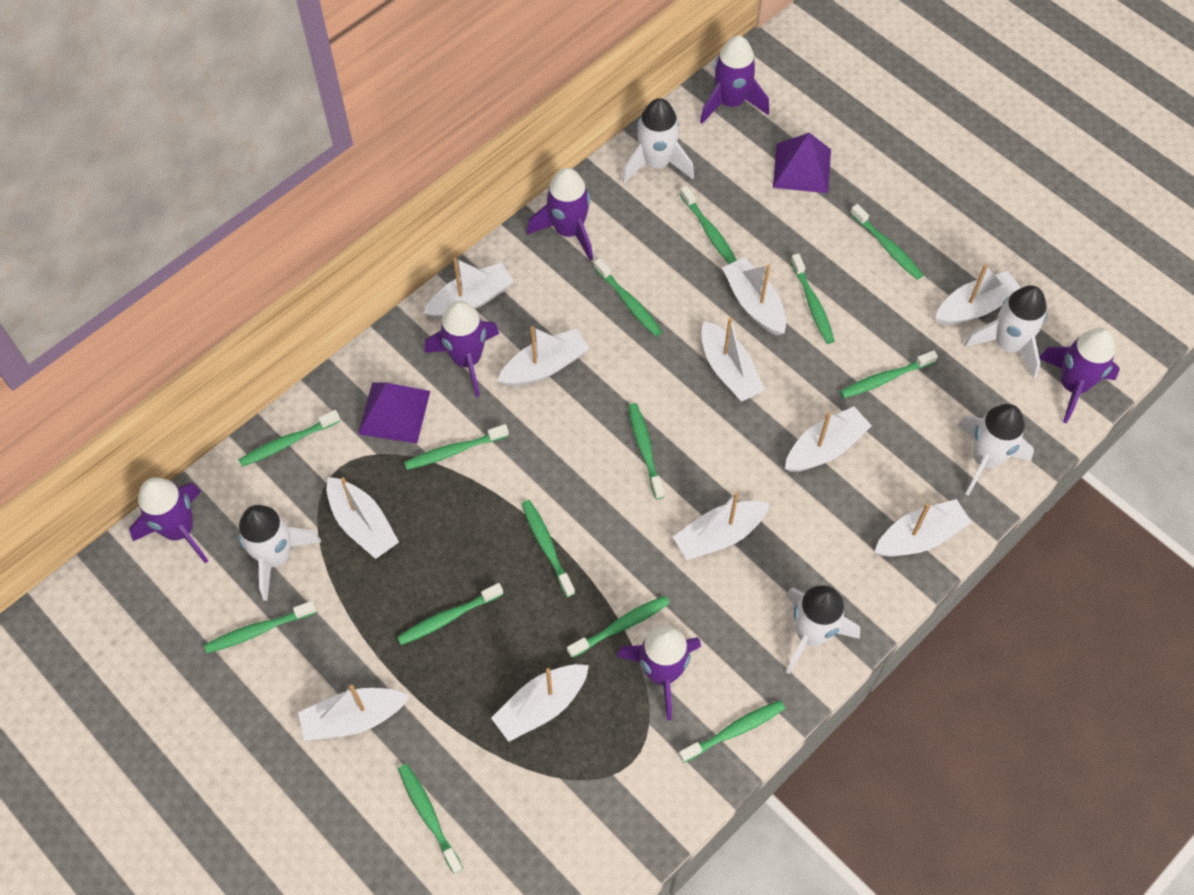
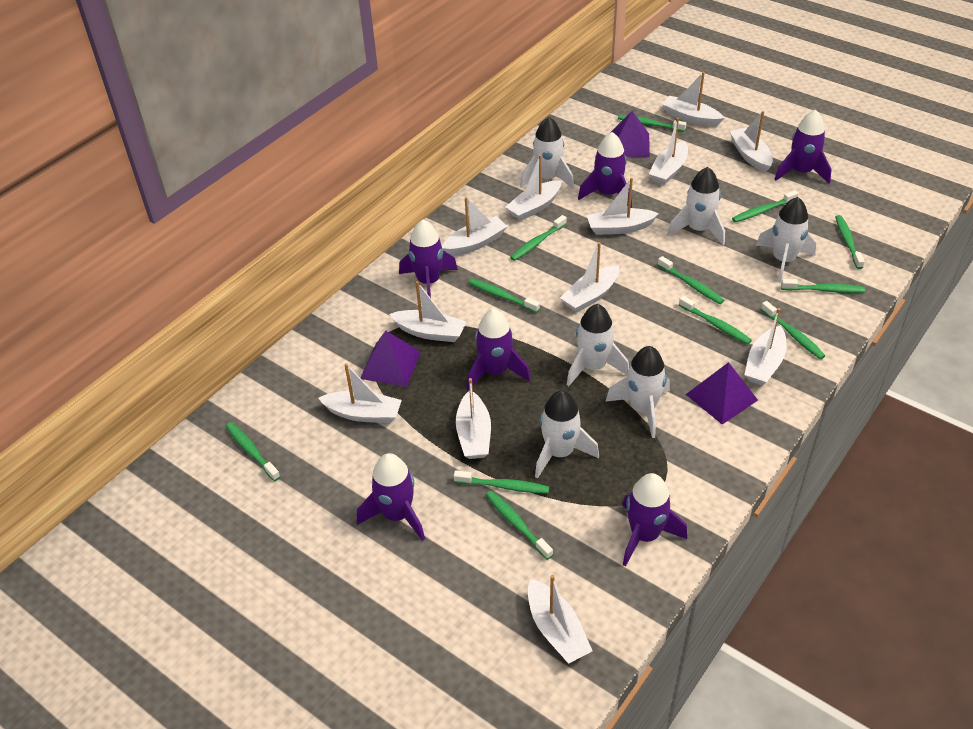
green toothbrush: 14 -> 12
purple pyramid: 2 -> 3
white boat: 11 -> 12
white rocket: 5 -> 6

